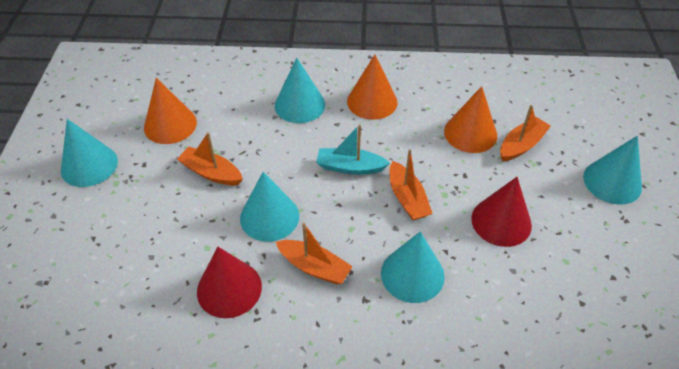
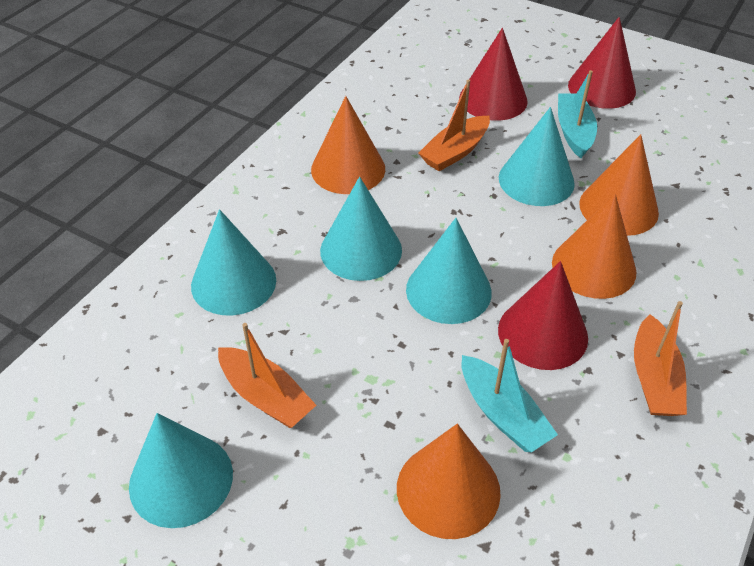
orange boat: 4 -> 3
orange cone: 3 -> 4
red cone: 2 -> 3
turquoise boat: 1 -> 2

